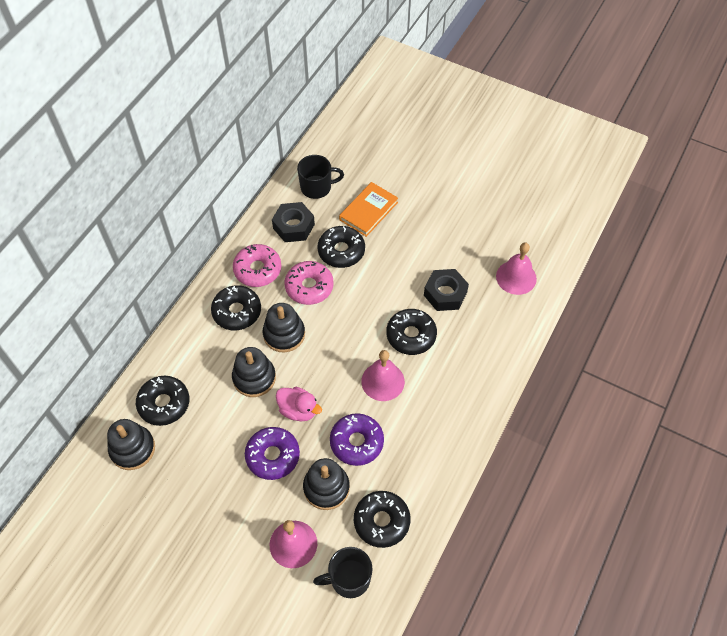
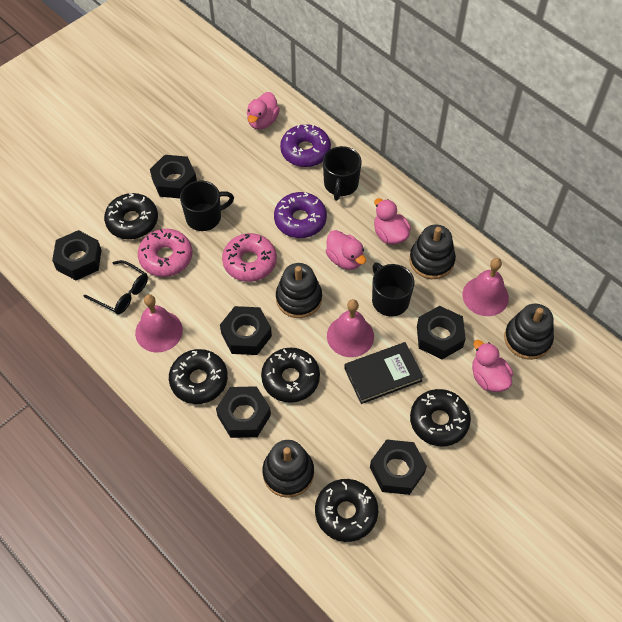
black book: 0 -> 1
black glasses: 0 -> 1
black mug: 2 -> 3
black nut: 2 -> 6
orange book: 1 -> 0
pink duck: 1 -> 4

